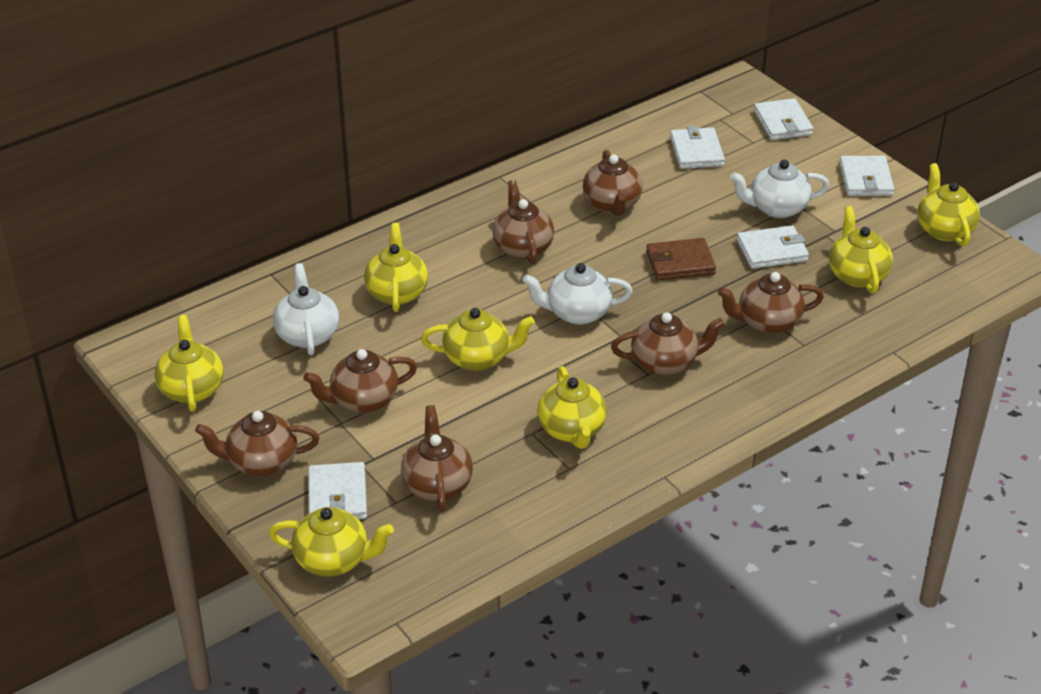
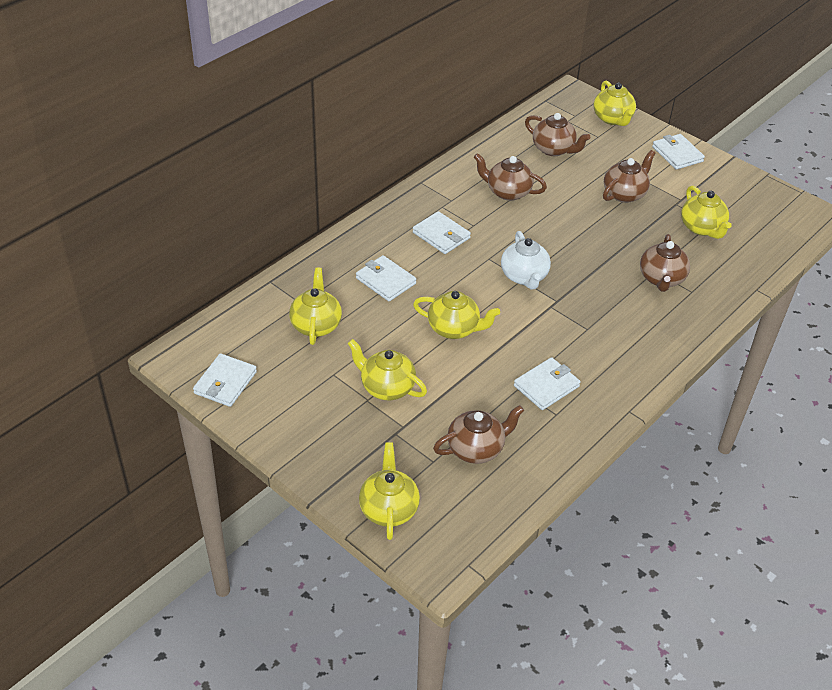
brown teapot: 7 -> 5
brown wallet: 1 -> 0
white teapot: 3 -> 1
yellow teapot: 7 -> 6

